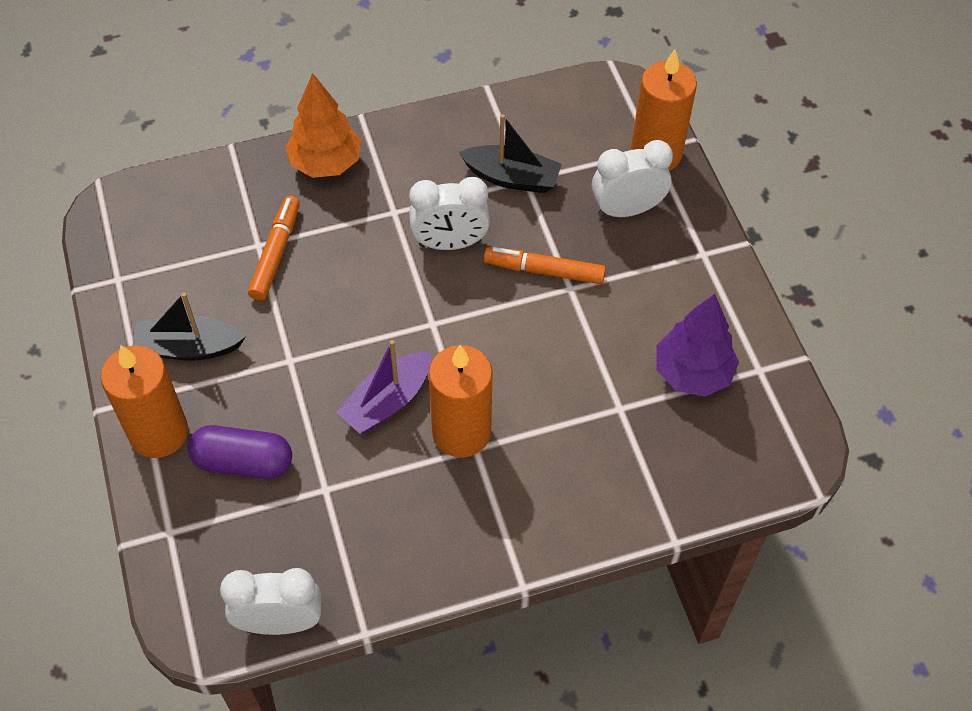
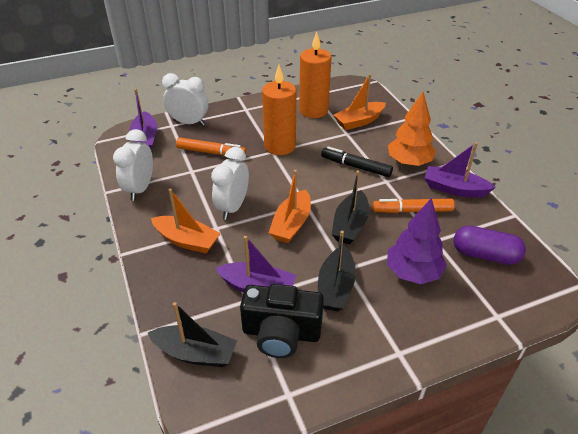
black boat: 2 -> 3
black camera: 0 -> 1
black marker: 0 -> 1
orange boat: 0 -> 3
orange candle: 3 -> 2
purple boat: 1 -> 3

